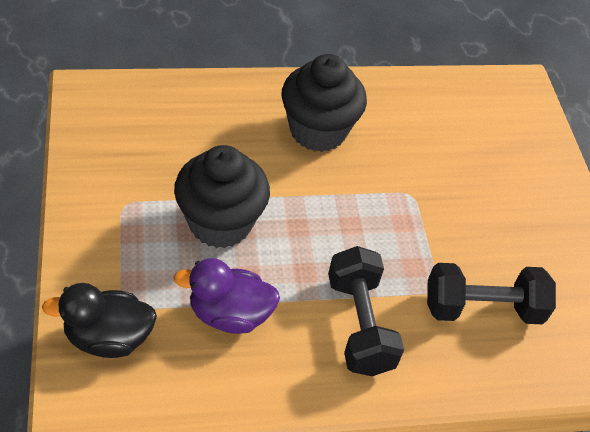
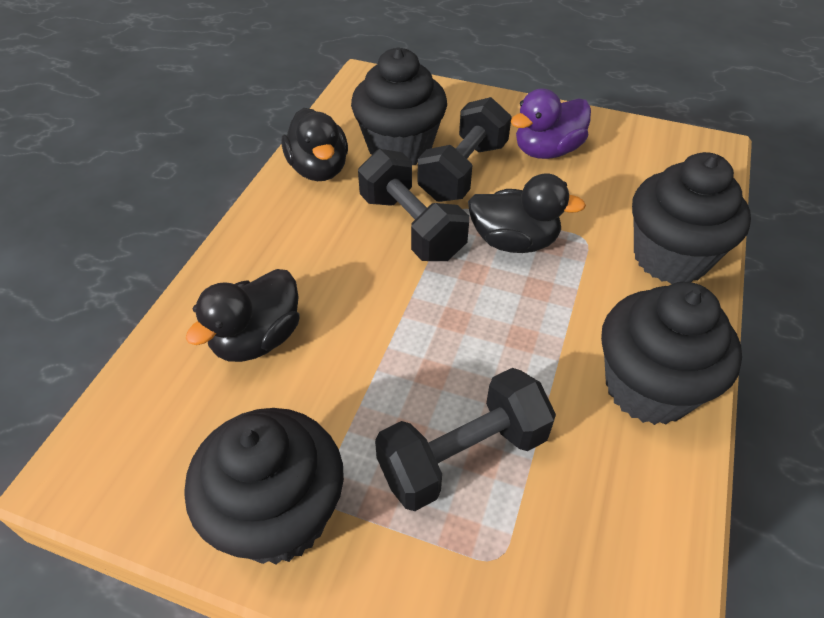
black cupcake: 2 -> 4
black duck: 1 -> 3
black dumbbell: 2 -> 3

